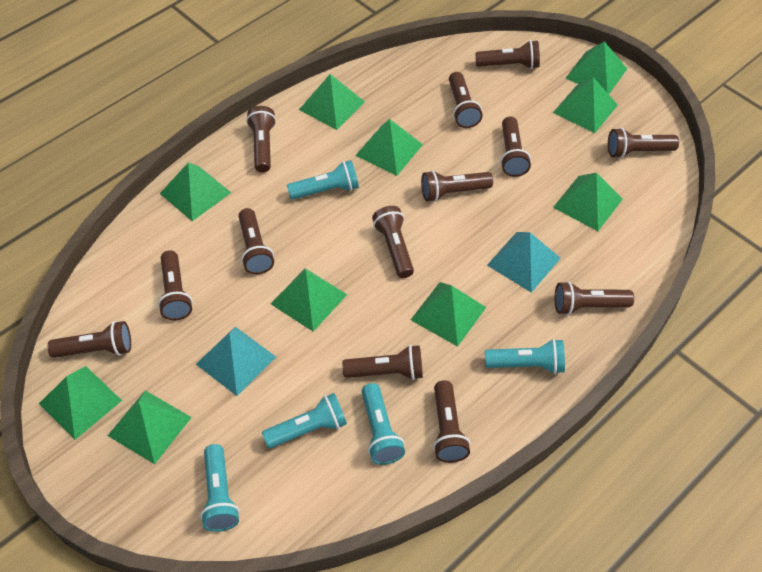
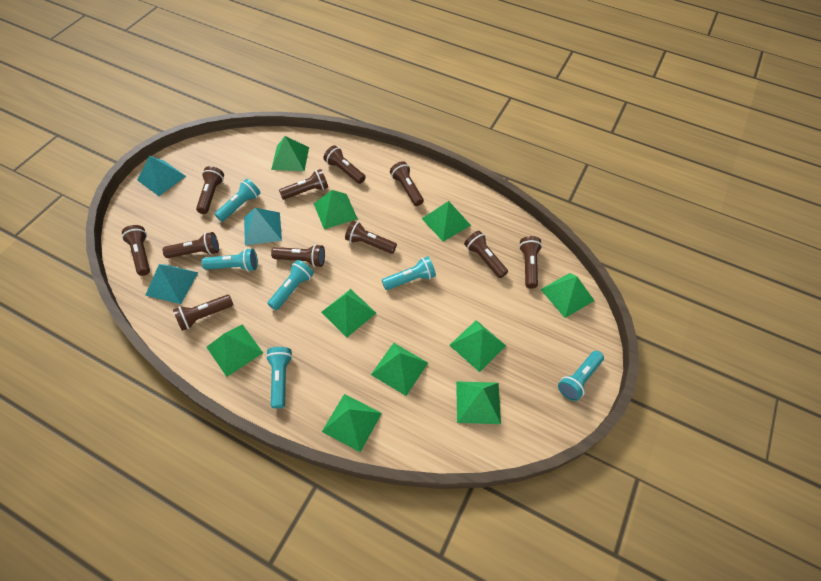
brown flashlight: 13 -> 11
turquoise flashlight: 5 -> 6
turquoise pyramid: 2 -> 3

